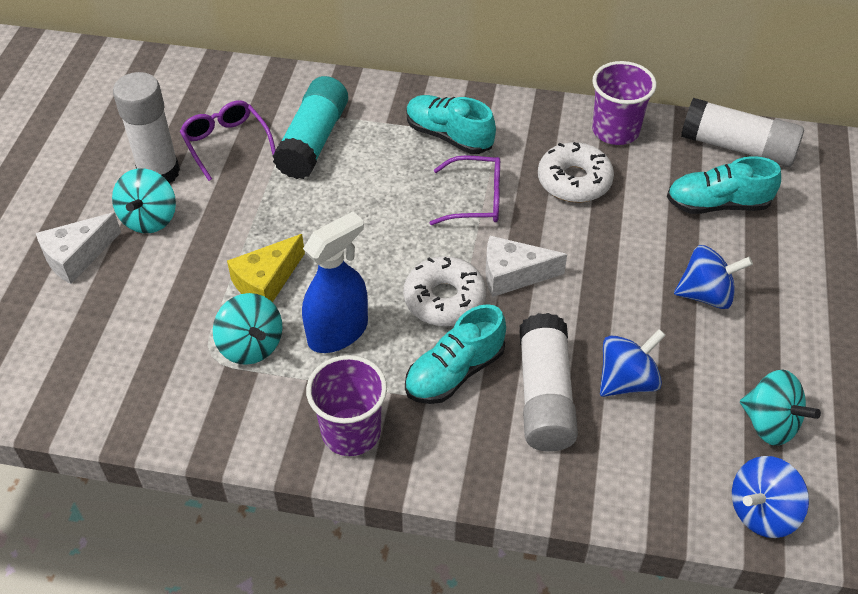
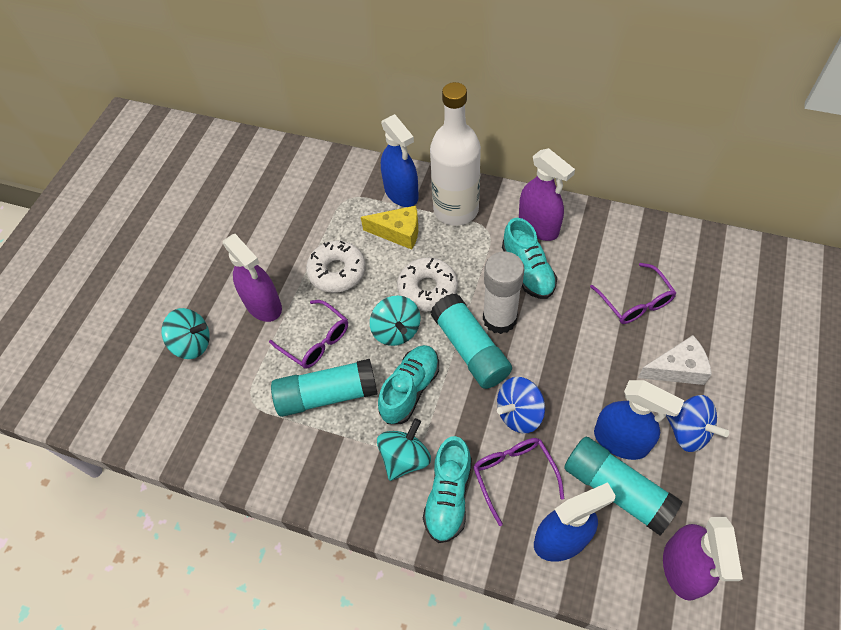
blue spinning top: 3 -> 2
blue spray bottle: 1 -> 3
purple cup: 2 -> 0
purple glasses: 2 -> 3
purple spray bottle: 0 -> 3
turquoise glue stick: 1 -> 3
white bottle: 0 -> 1
white cheese: 2 -> 1
white glue stick: 3 -> 1

